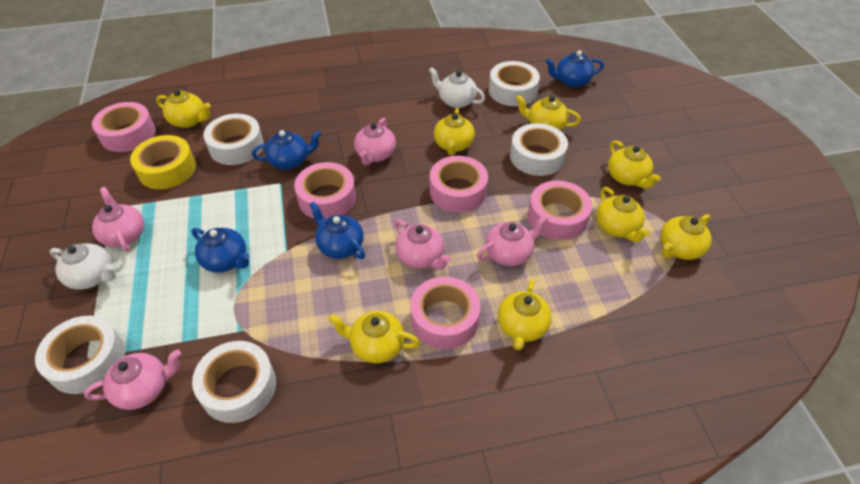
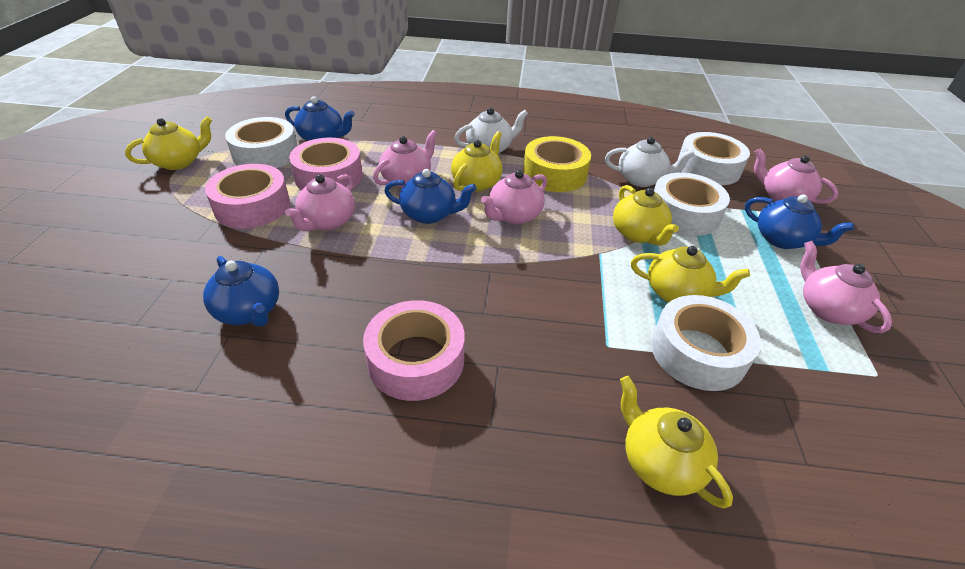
pink tape: 5 -> 3
white tape: 5 -> 4
yellow teapot: 8 -> 5

